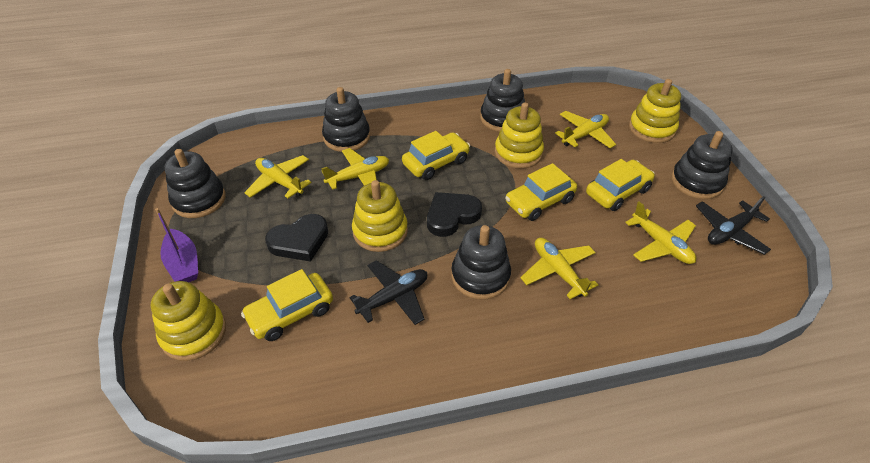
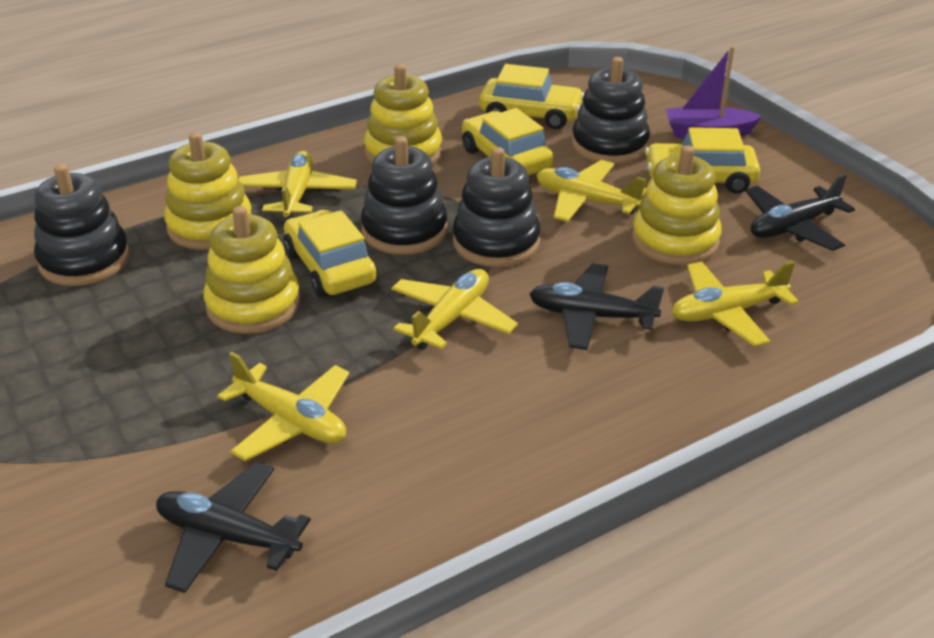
black heart: 2 -> 0
black plane: 2 -> 3
black stacking toy: 5 -> 4

